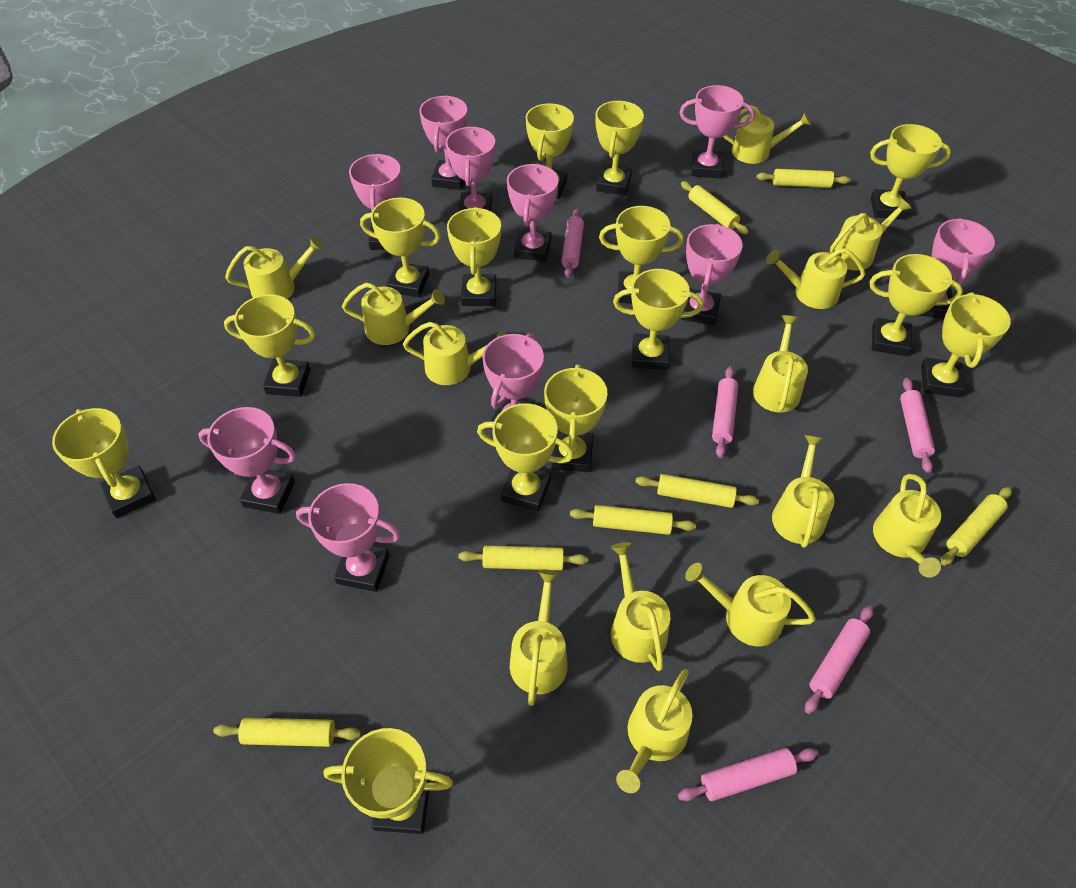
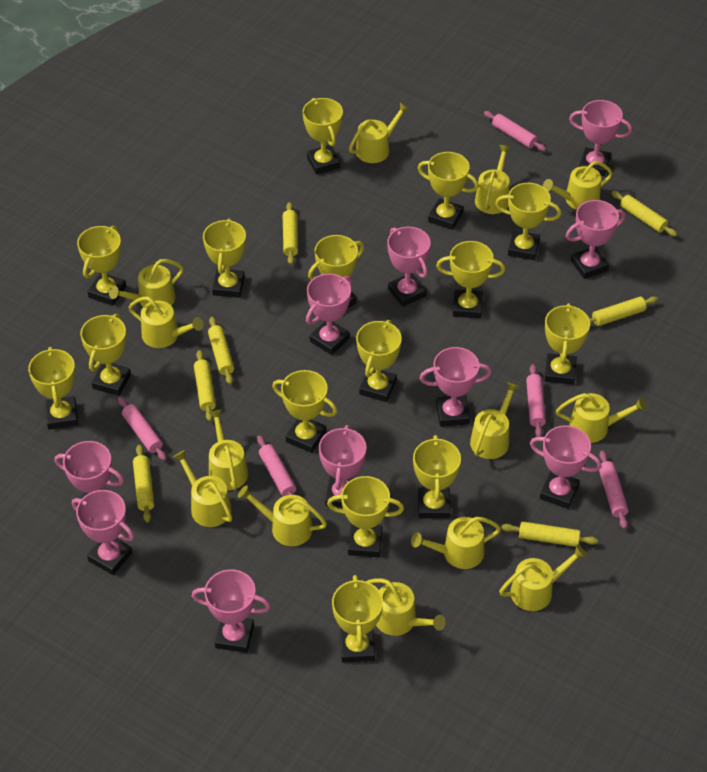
yellow trophy: 14 -> 15

